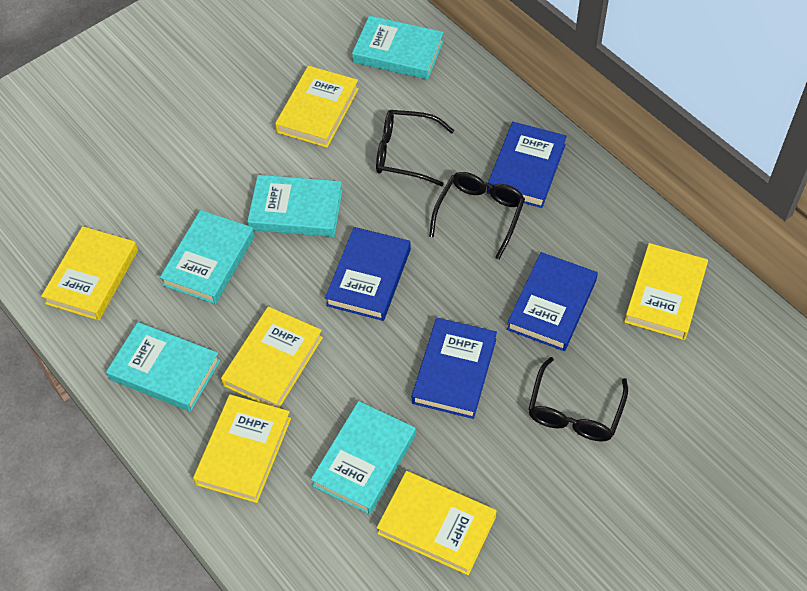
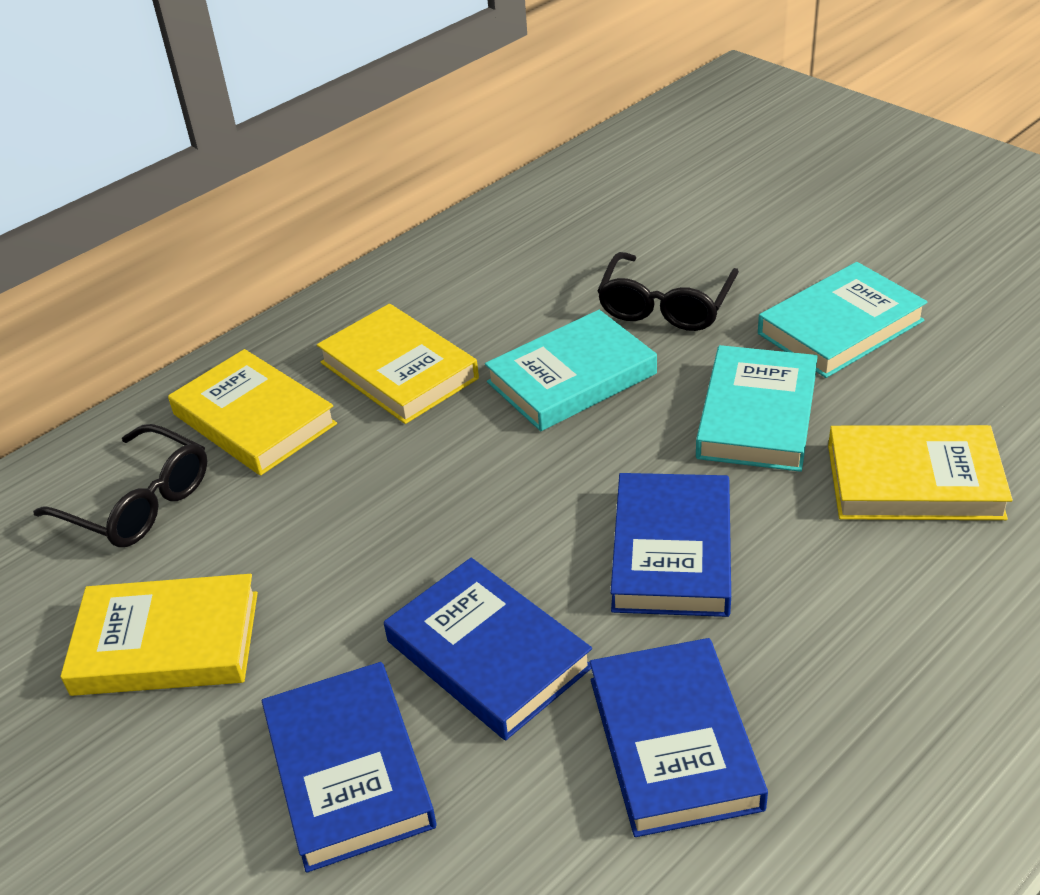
black glasses: 3 -> 2
turquoise book: 5 -> 3
yellow book: 6 -> 4

